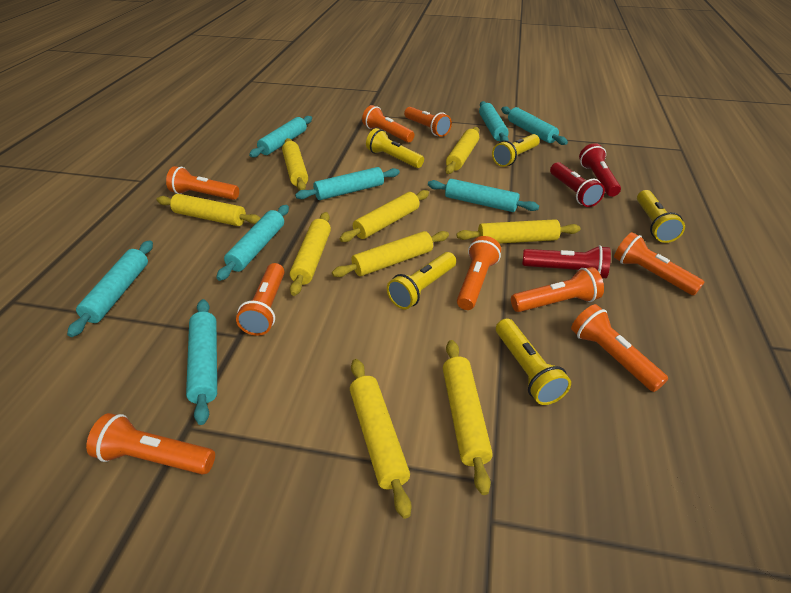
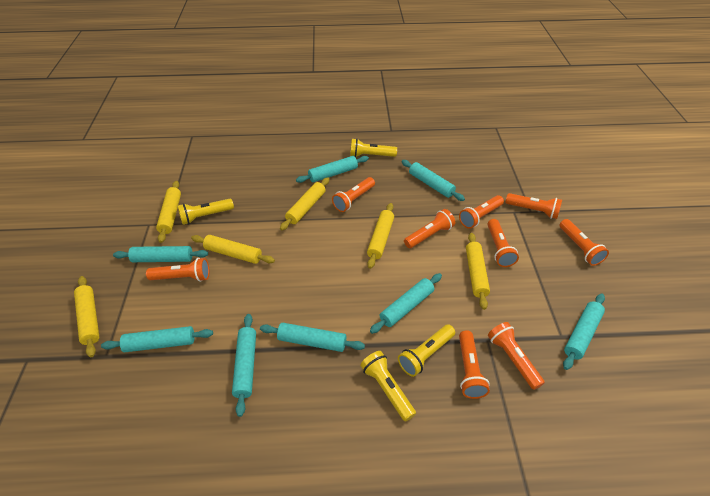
red flashlight: 3 -> 0
yellow flashlight: 5 -> 4
yellow rolling pin: 9 -> 6

